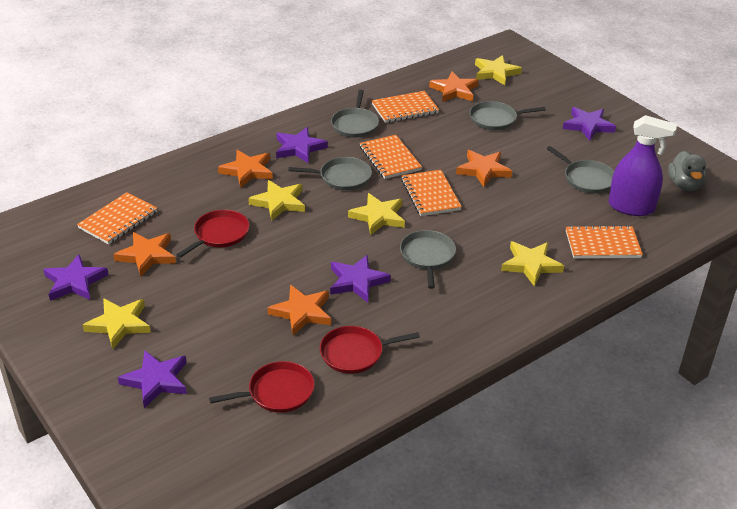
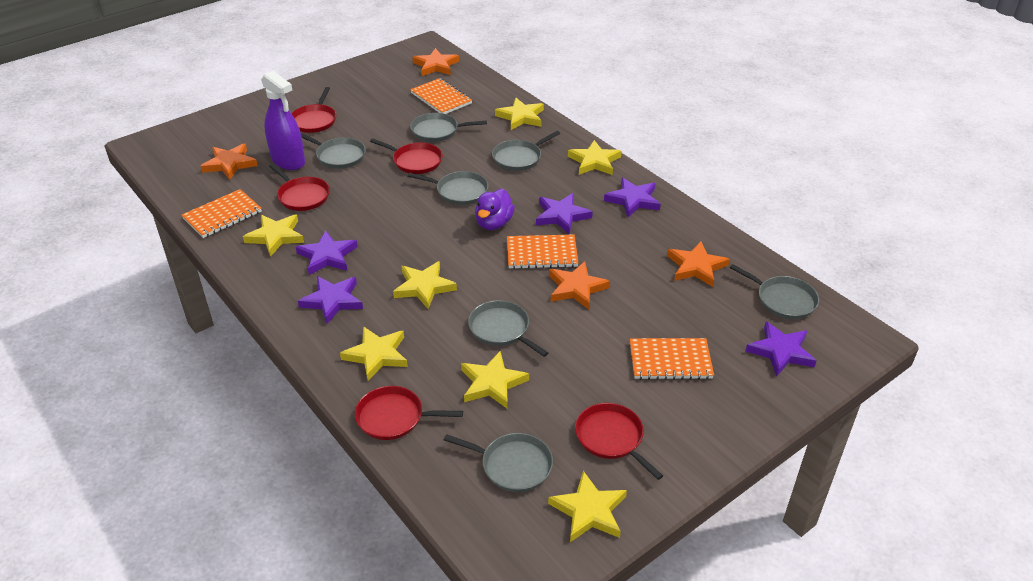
grey duck: 1 -> 0
grey pan: 5 -> 7
orange notebook: 5 -> 4
orange star: 5 -> 4
purple duck: 0 -> 1
red pan: 3 -> 5
yellow star: 5 -> 7

